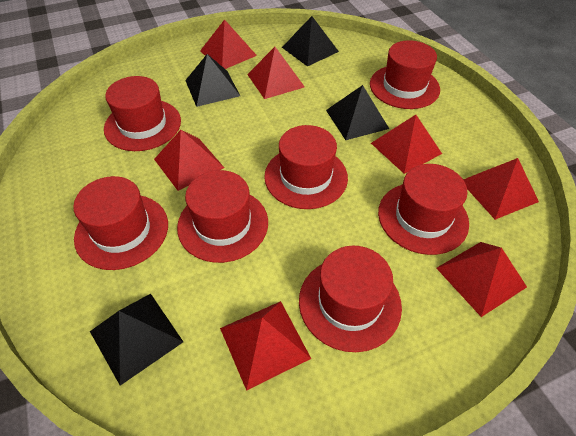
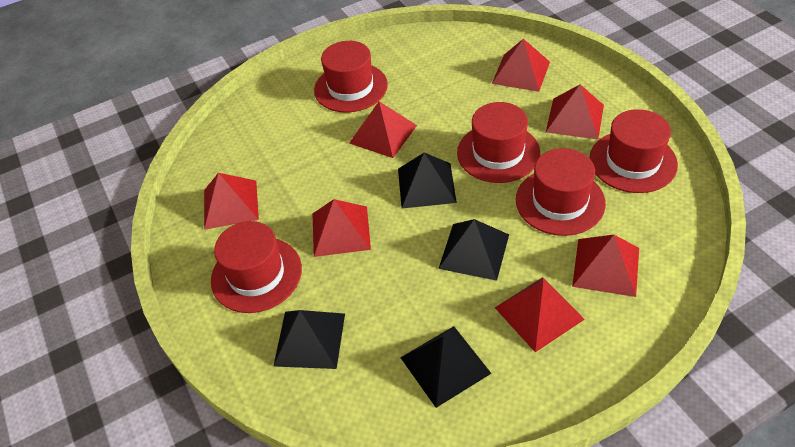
red hat: 7 -> 5

